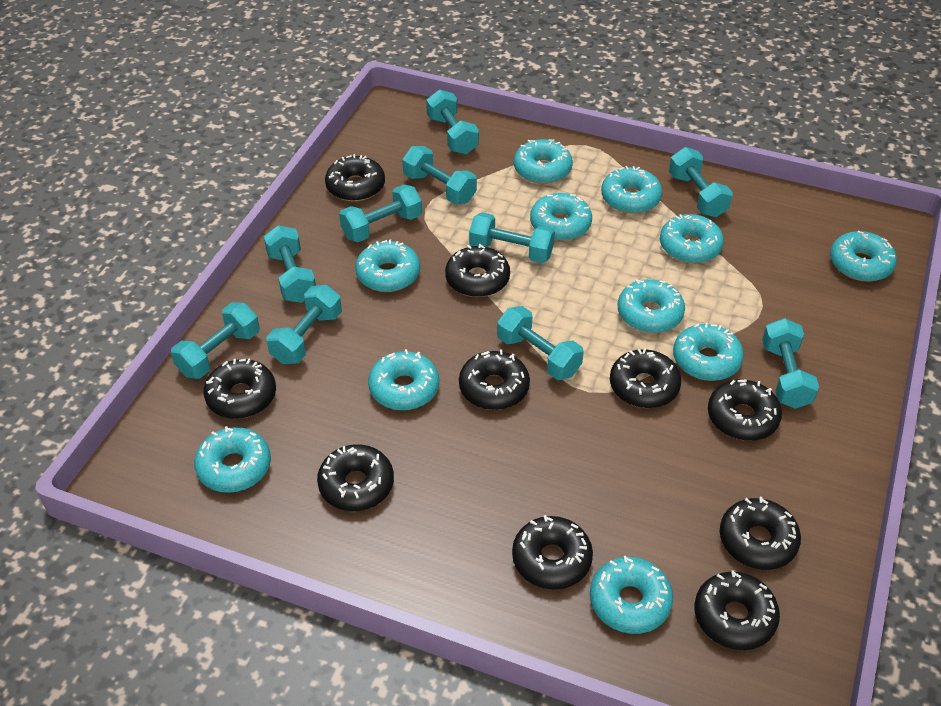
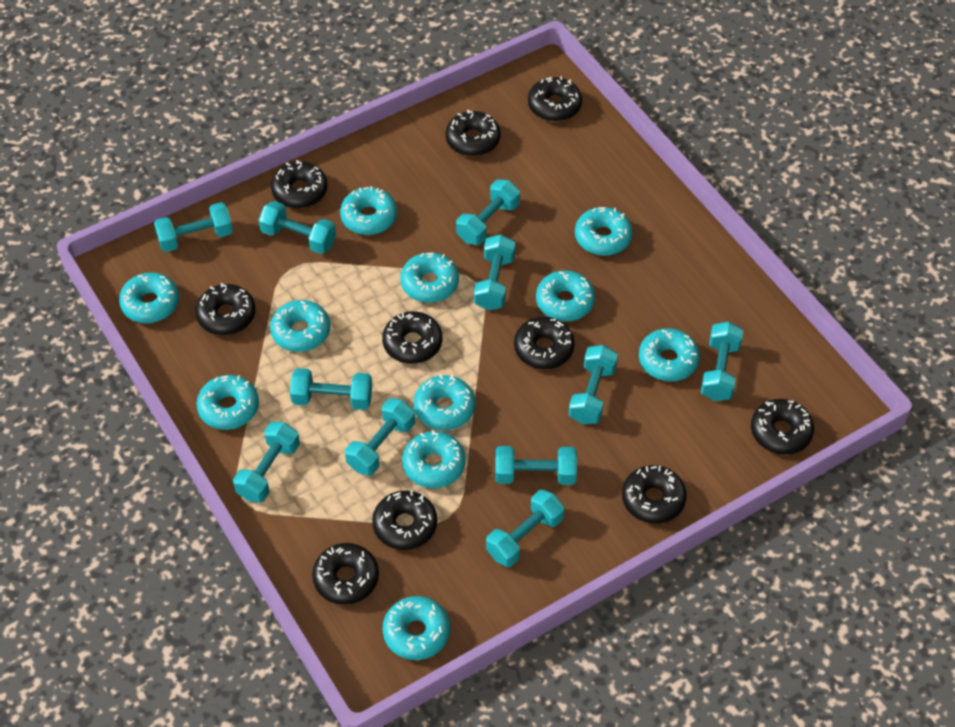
turquoise dumbbell: 10 -> 11

